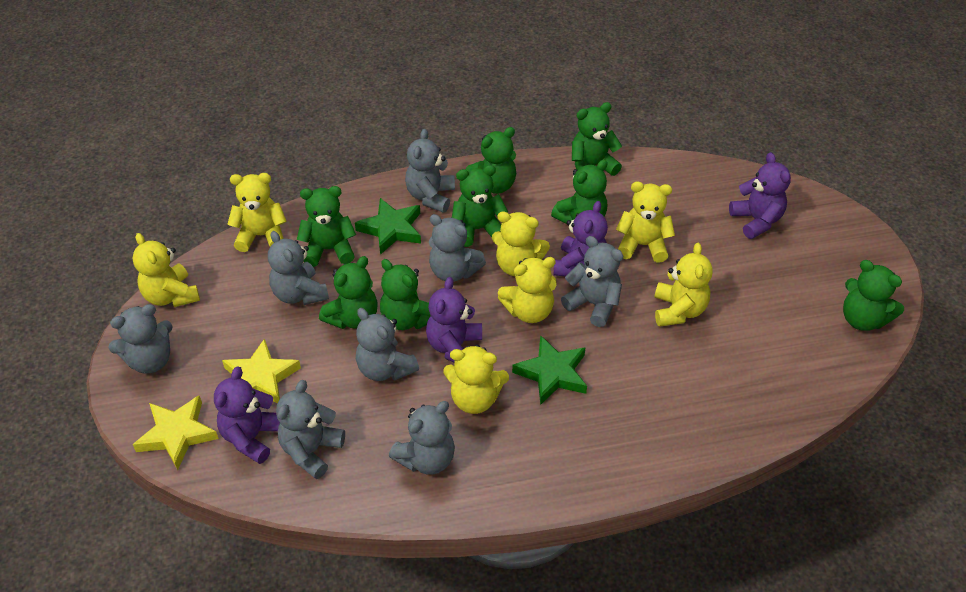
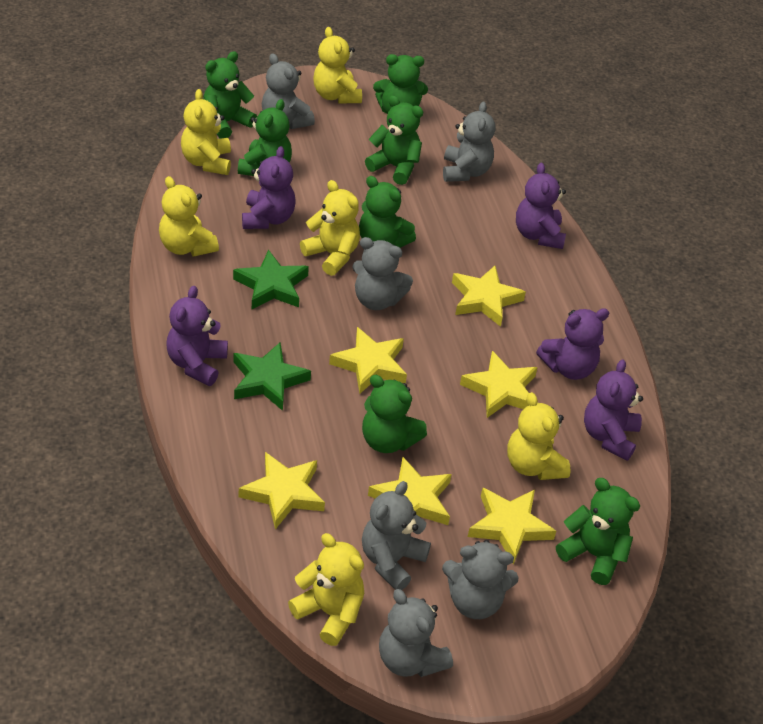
green teddy bear: 8 -> 7
grey teddy bear: 8 -> 6
purple teddy bear: 4 -> 5
yellow star: 2 -> 6
yellow teddy bear: 7 -> 6

